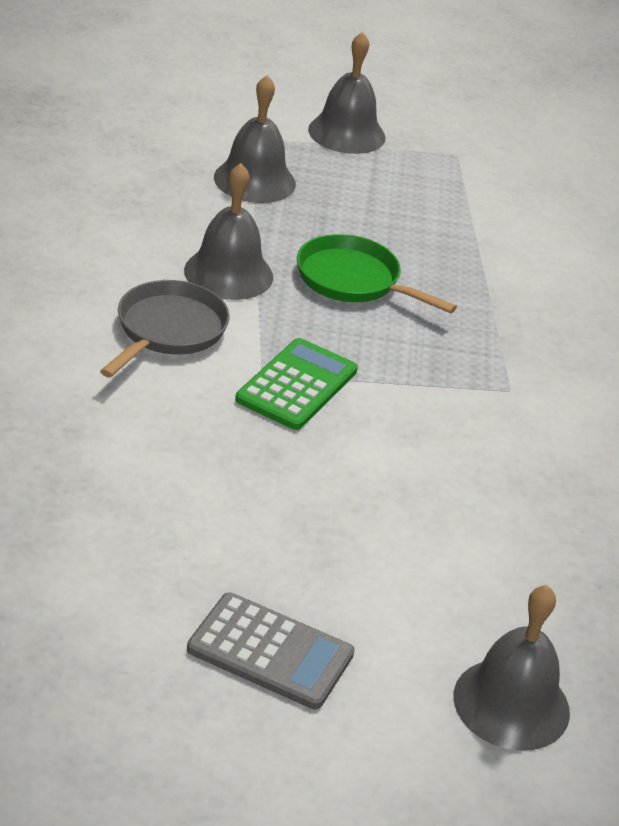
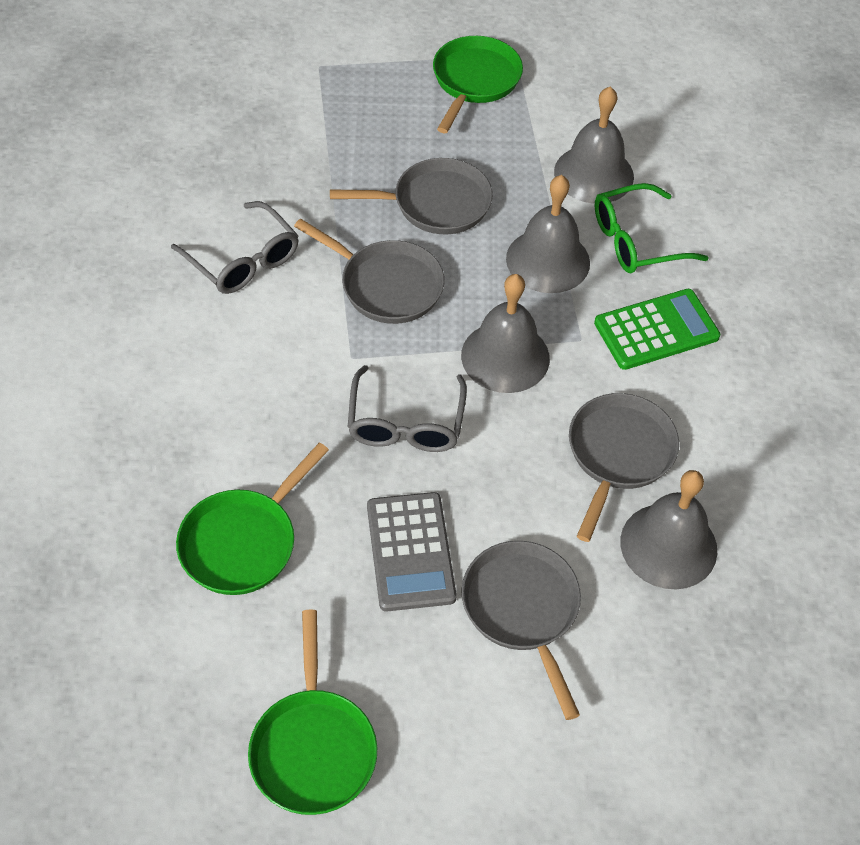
green glasses: 0 -> 1
green pan: 1 -> 3
grey glasses: 0 -> 2
grey pan: 1 -> 4

